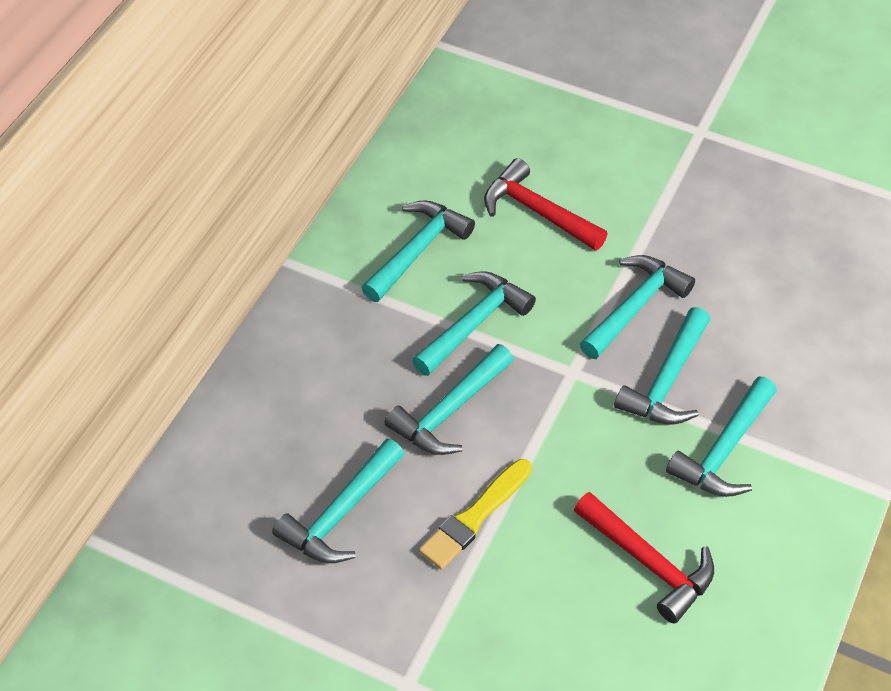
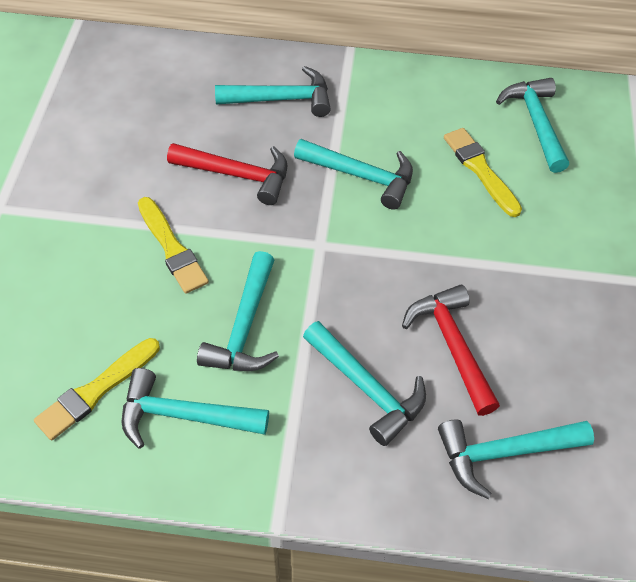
yellow brush: 1 -> 3

